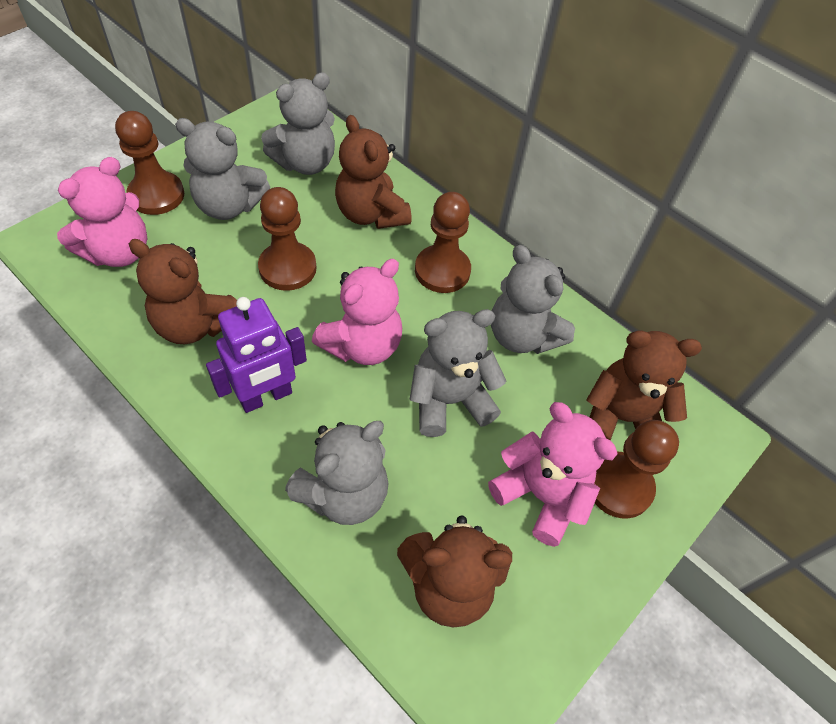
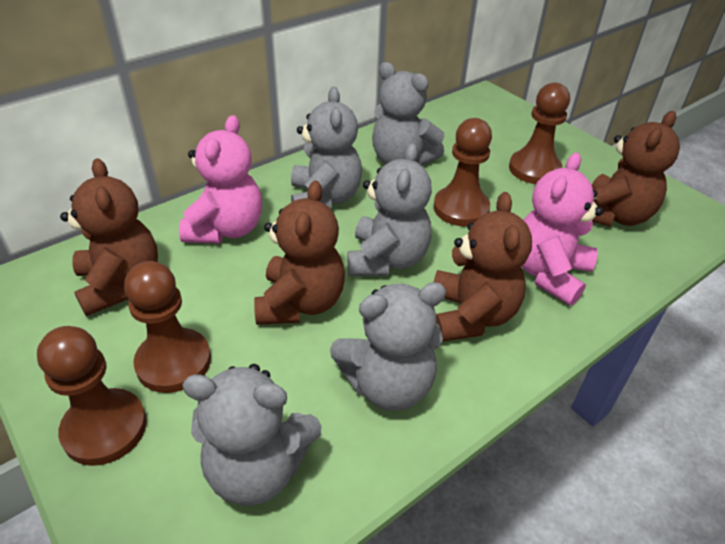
pink teddy bear: 3 -> 2
purple robot: 1 -> 0

